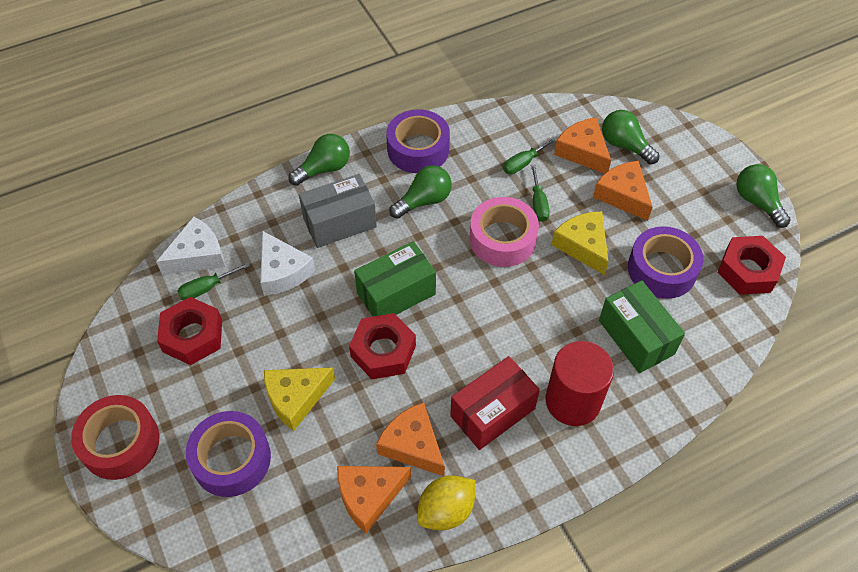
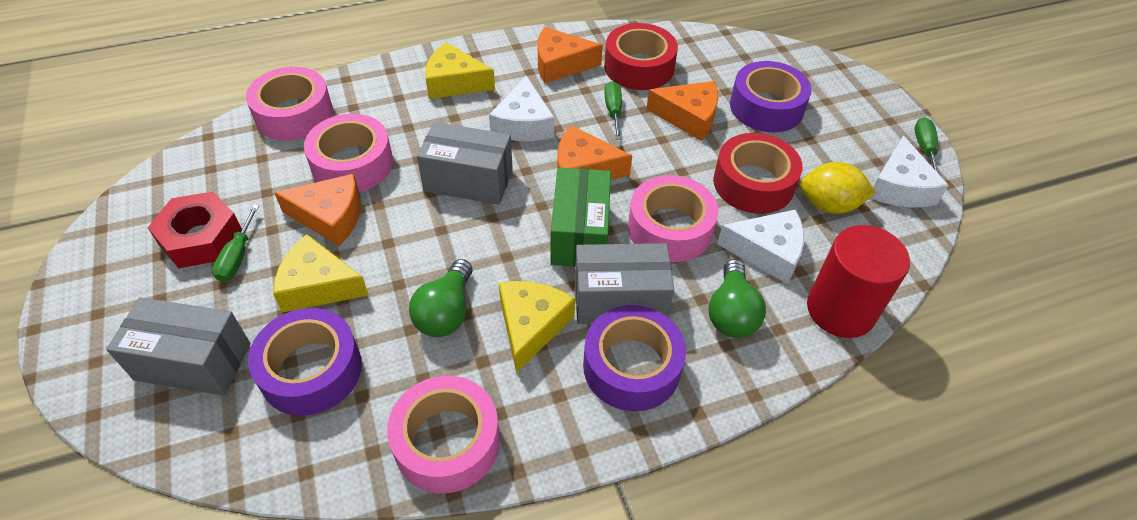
green box: 2 -> 1
green light bulb: 4 -> 2
grey box: 1 -> 3
pink tape: 1 -> 4
red box: 1 -> 0
red nut: 3 -> 1
red tape: 1 -> 2
white cheese: 2 -> 3
yellow cheese: 2 -> 3

